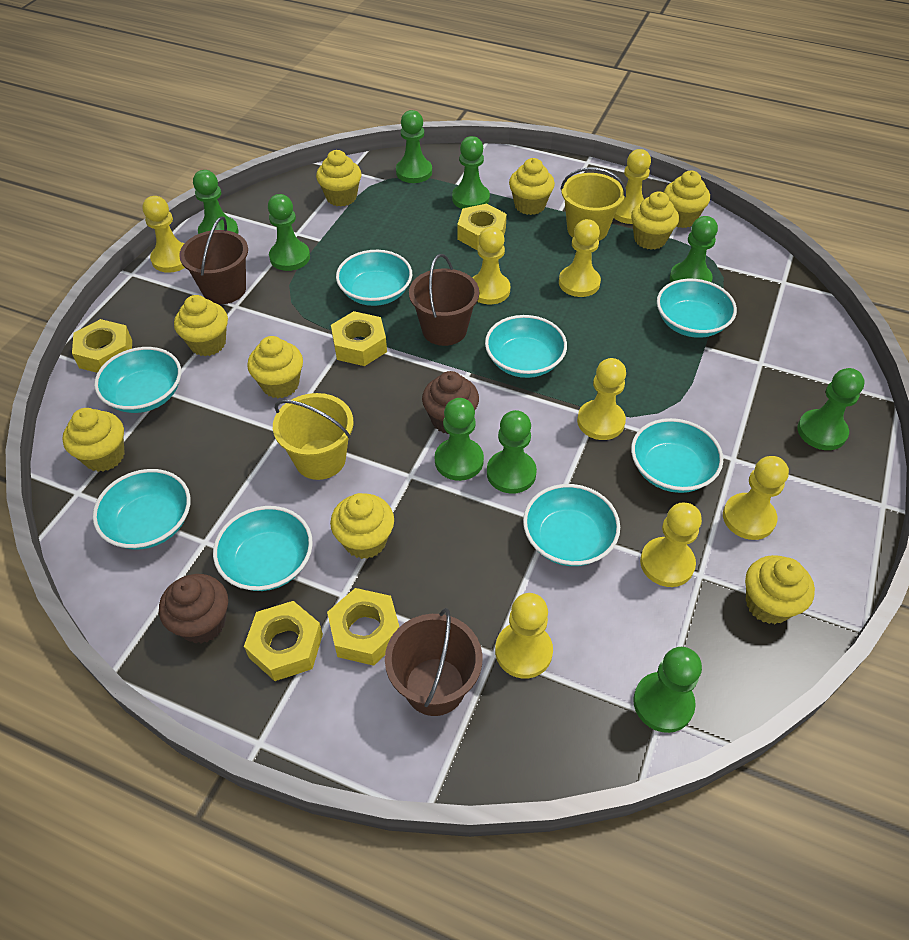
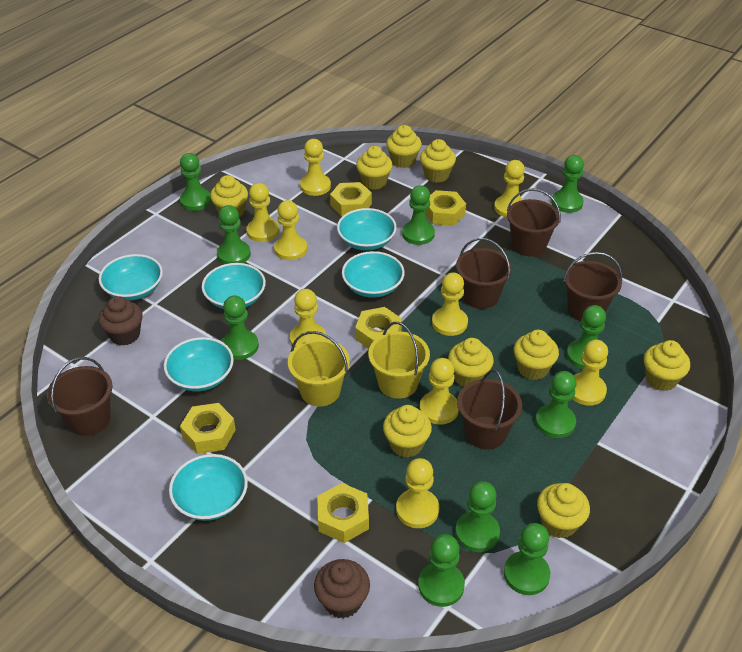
brown bucket: 3 -> 5
green pawn: 9 -> 10
turquoise bowl: 8 -> 6
yellow pawn: 8 -> 9

